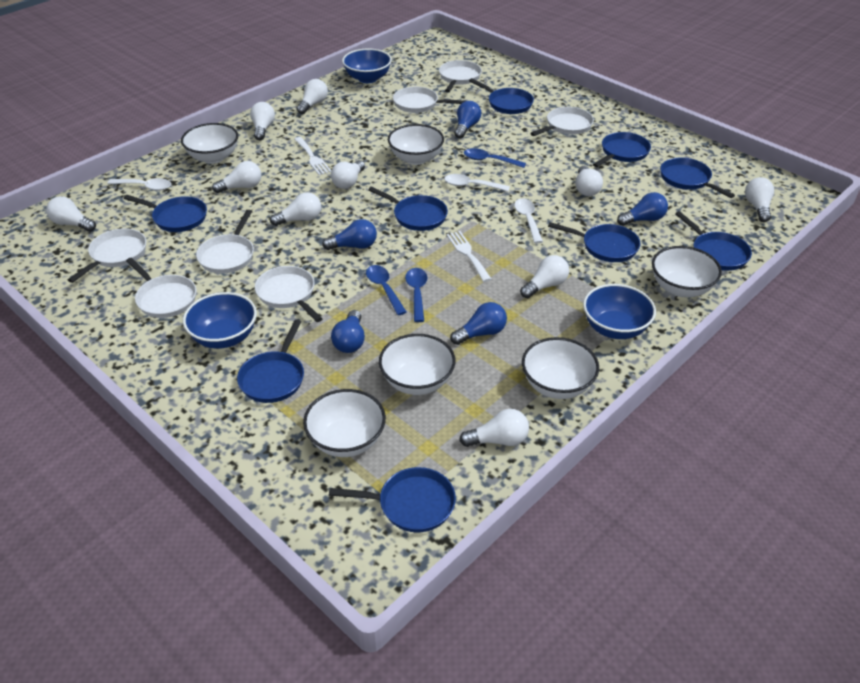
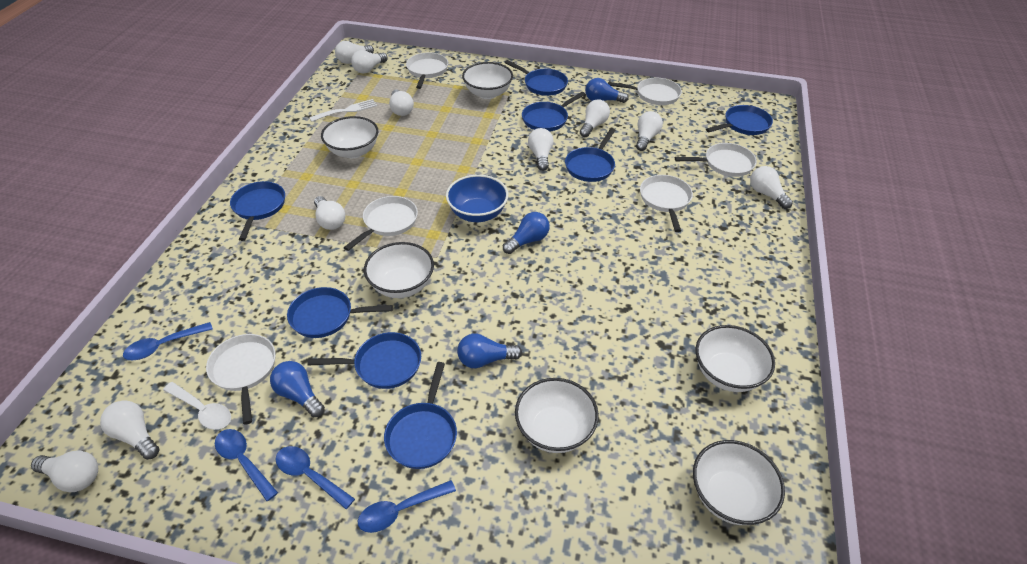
blue bowl: 3 -> 1
blue light bulb: 5 -> 4
blue pan: 9 -> 8
blue spoon: 3 -> 4
white fork: 2 -> 1
white pan: 7 -> 6
white spoon: 3 -> 1

